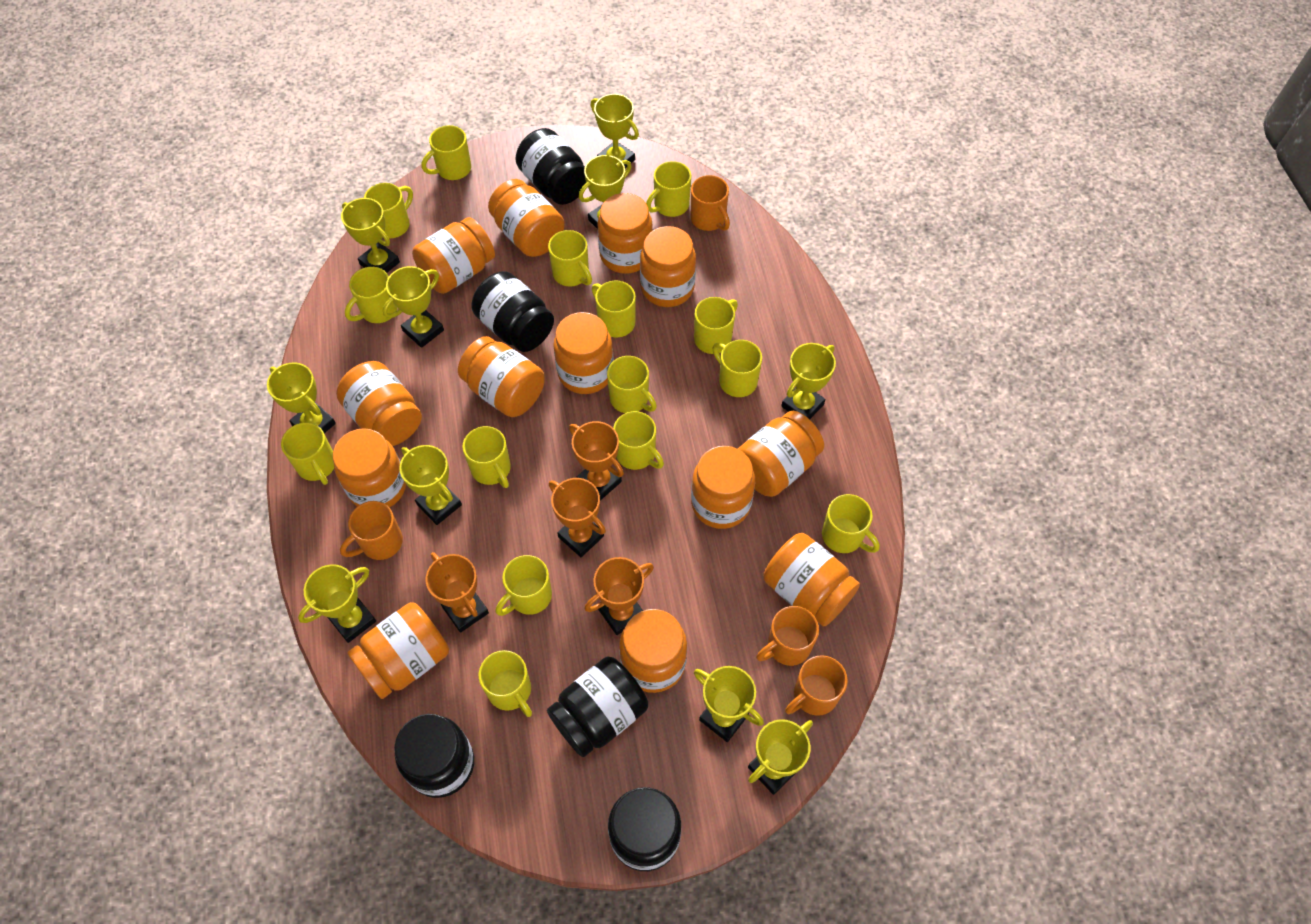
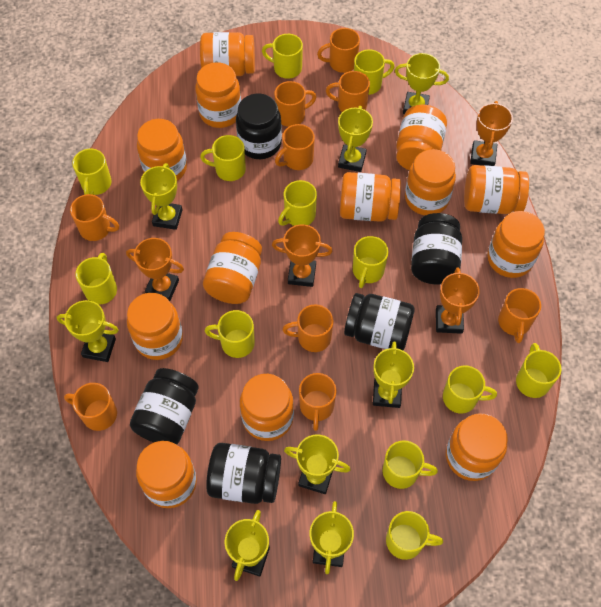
orange mug: 4 -> 9
yellow mug: 15 -> 12
yellow trophy: 10 -> 8

